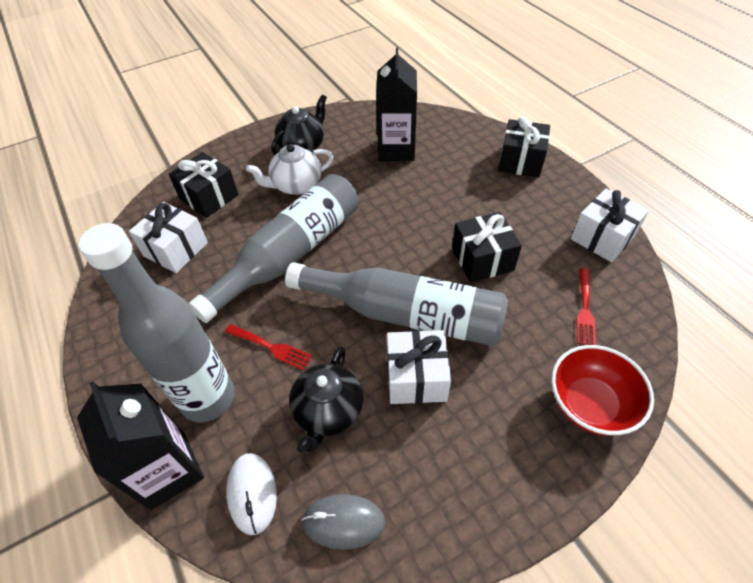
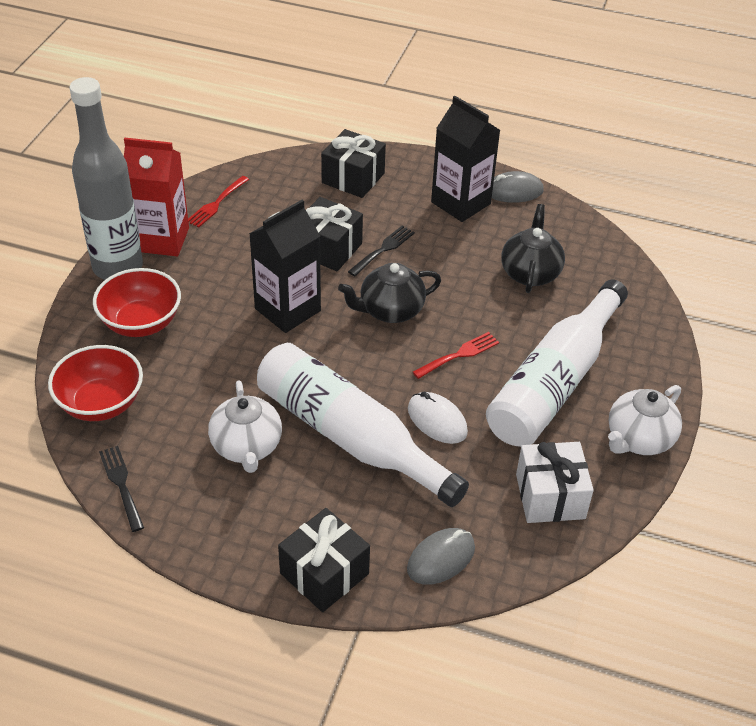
black fork: 0 -> 2
grey bottle: 3 -> 1
grey mouse: 1 -> 2
red bowl: 1 -> 2
red carton: 0 -> 1
white bottle: 0 -> 2
white gift: 3 -> 1
white teapot: 1 -> 2

